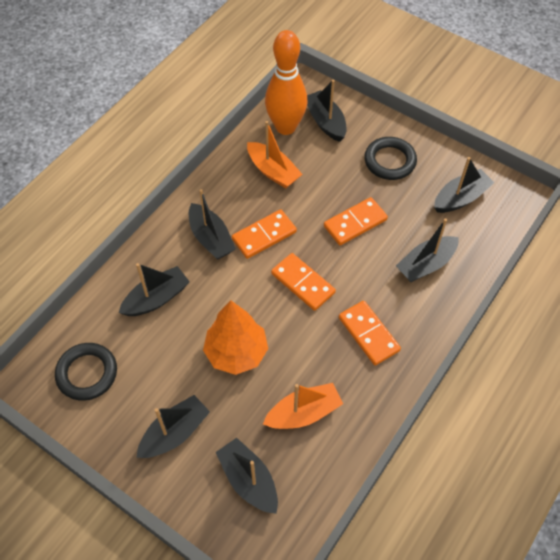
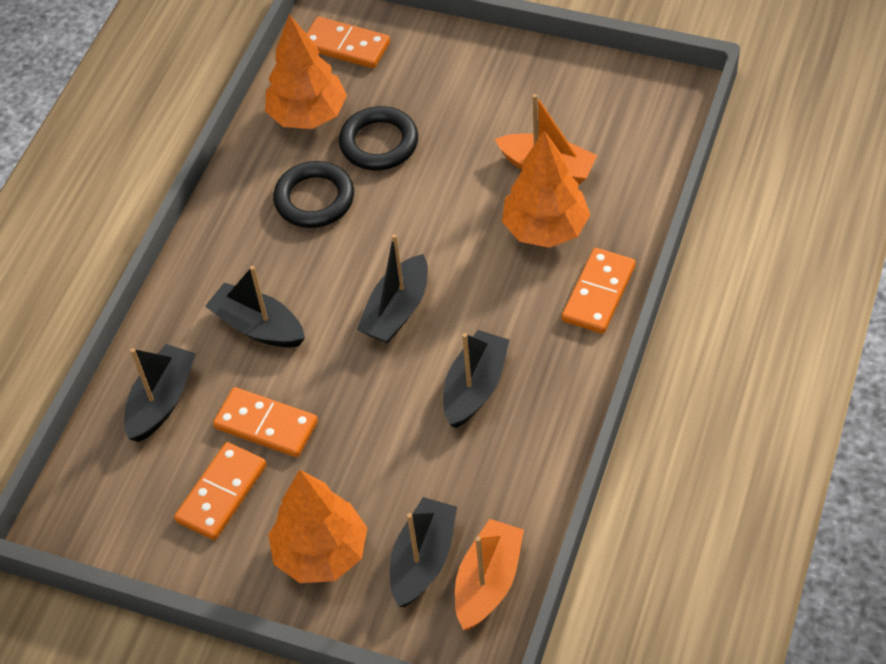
black boat: 7 -> 5
orange bowling pin: 1 -> 0
orange tree: 1 -> 3

